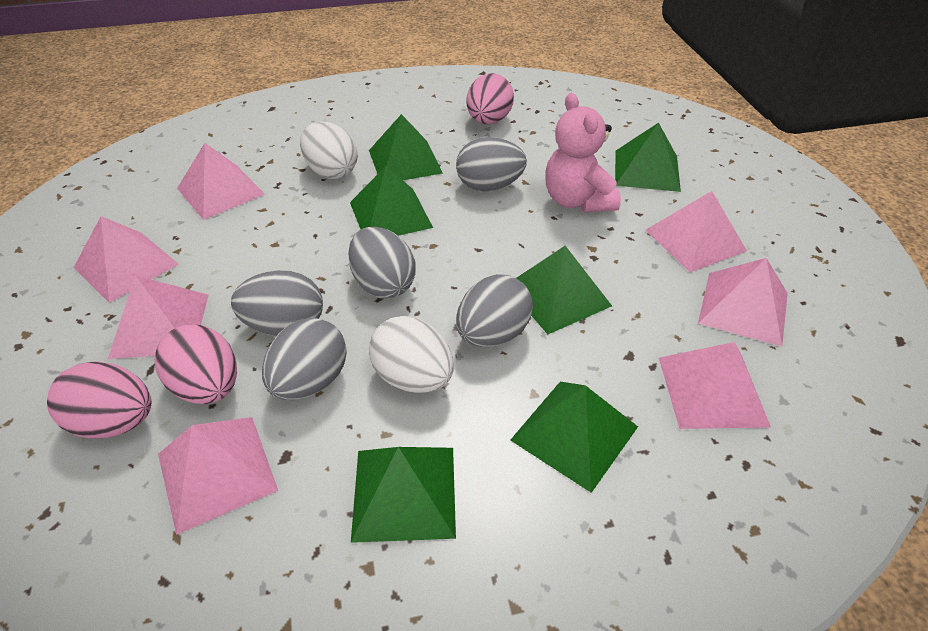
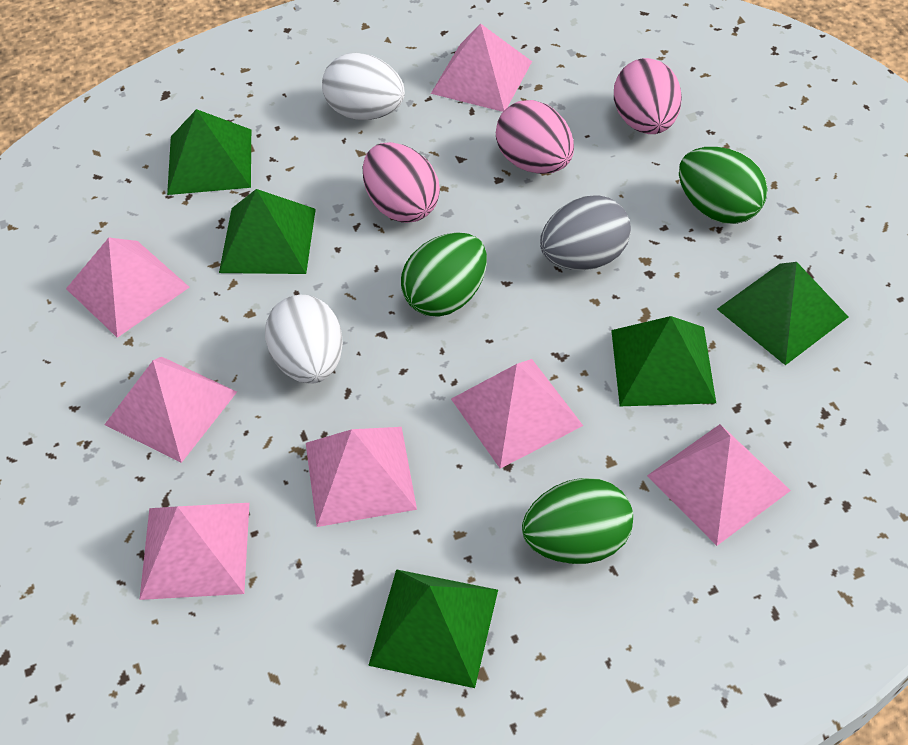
green egg: 0 -> 3
green pyramid: 6 -> 5
grey egg: 5 -> 1
pink teddy bear: 1 -> 0

